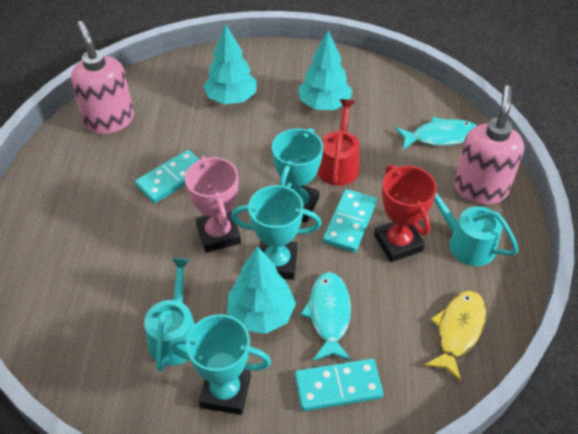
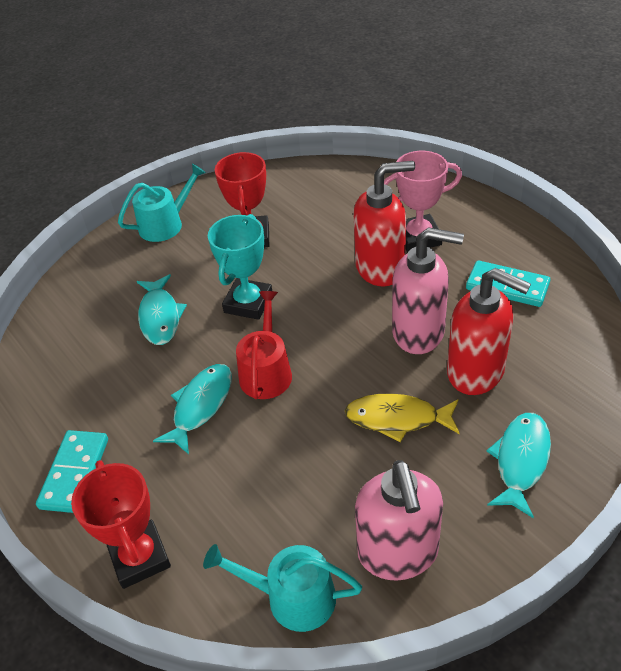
red soap dispenser: 0 -> 2
red trophy: 1 -> 2
turquoise domino: 3 -> 2
turquoise fish: 2 -> 3
turquoise tree: 3 -> 0
turquoise trophy: 3 -> 1

